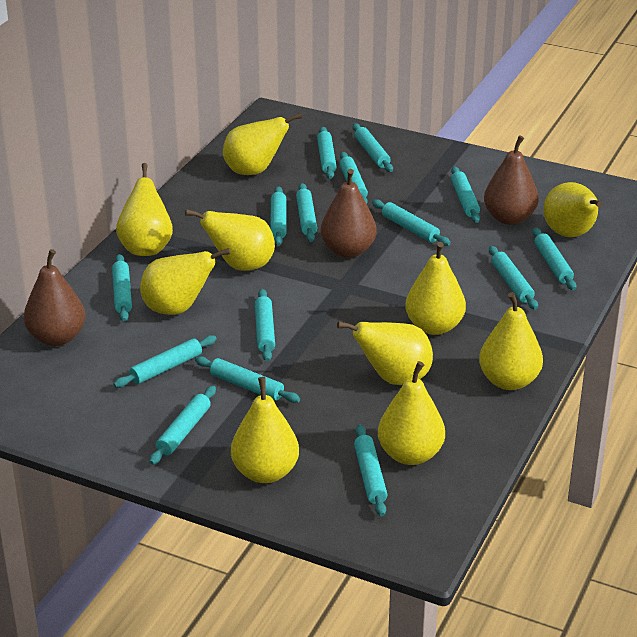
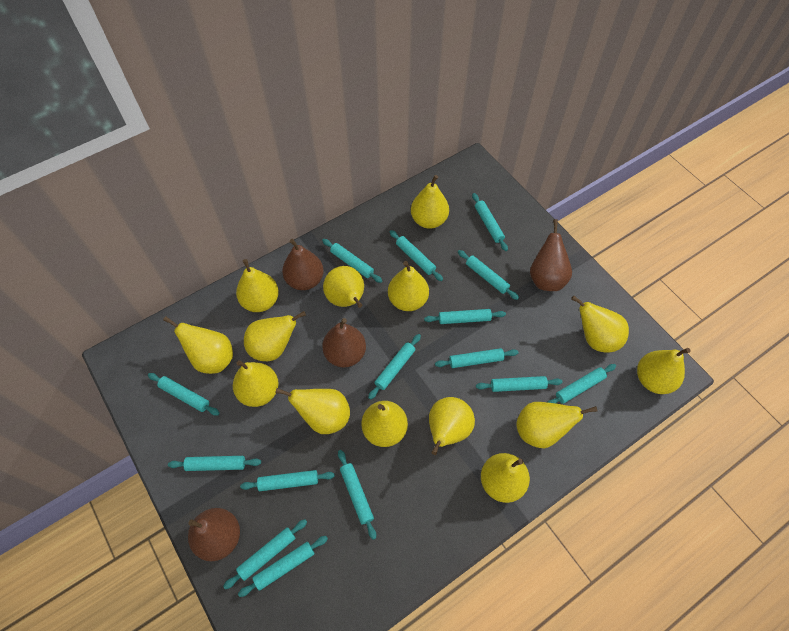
brown pear: 3 -> 4
yellow pear: 10 -> 14

